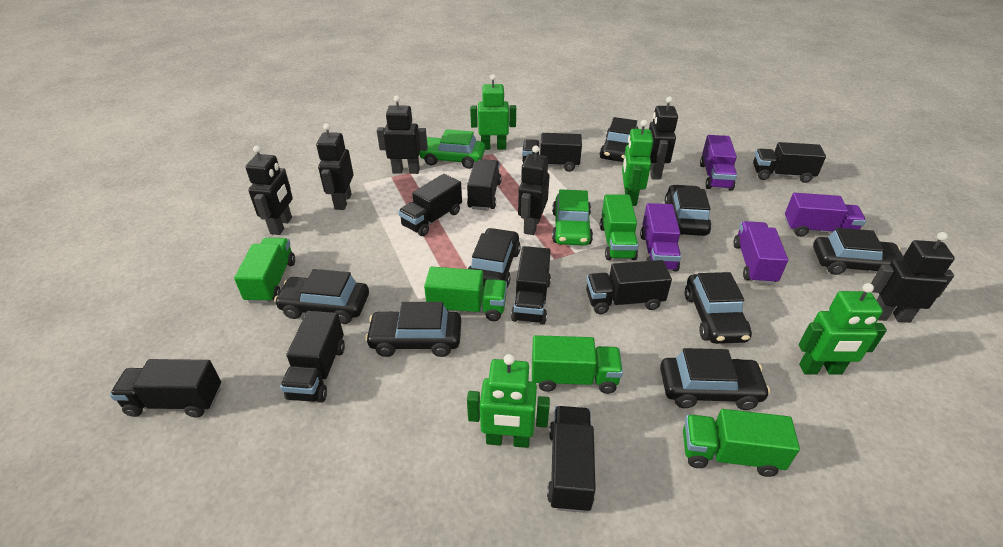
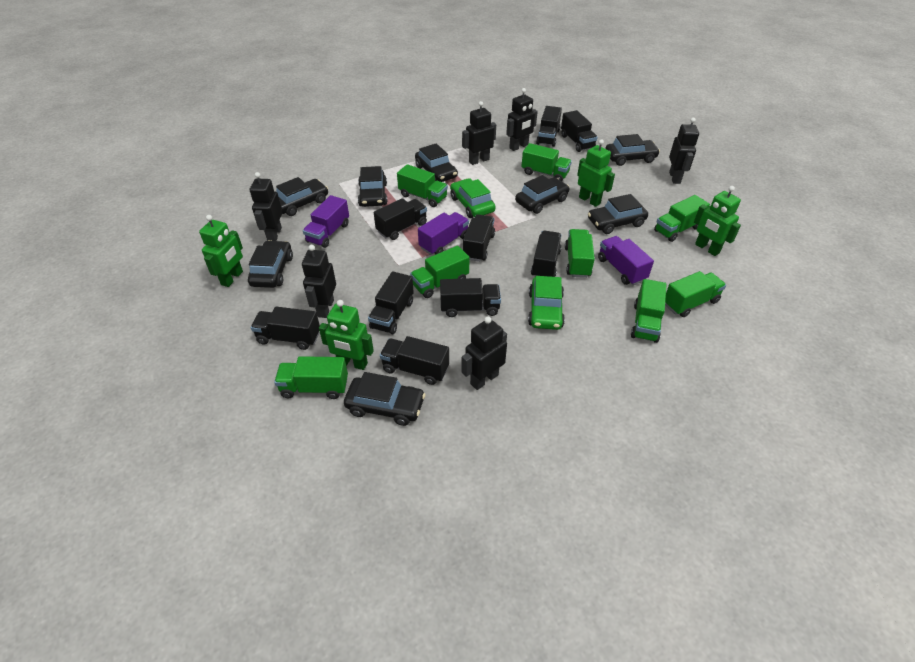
green truck: 5 -> 8
purple truck: 4 -> 3

